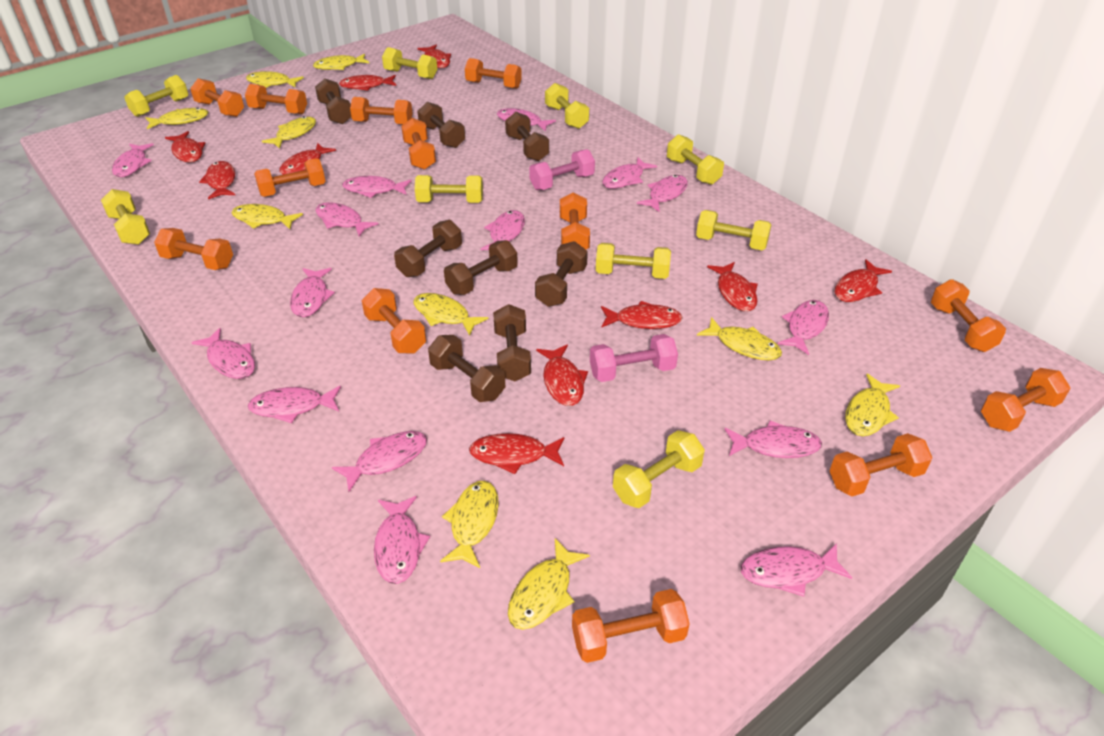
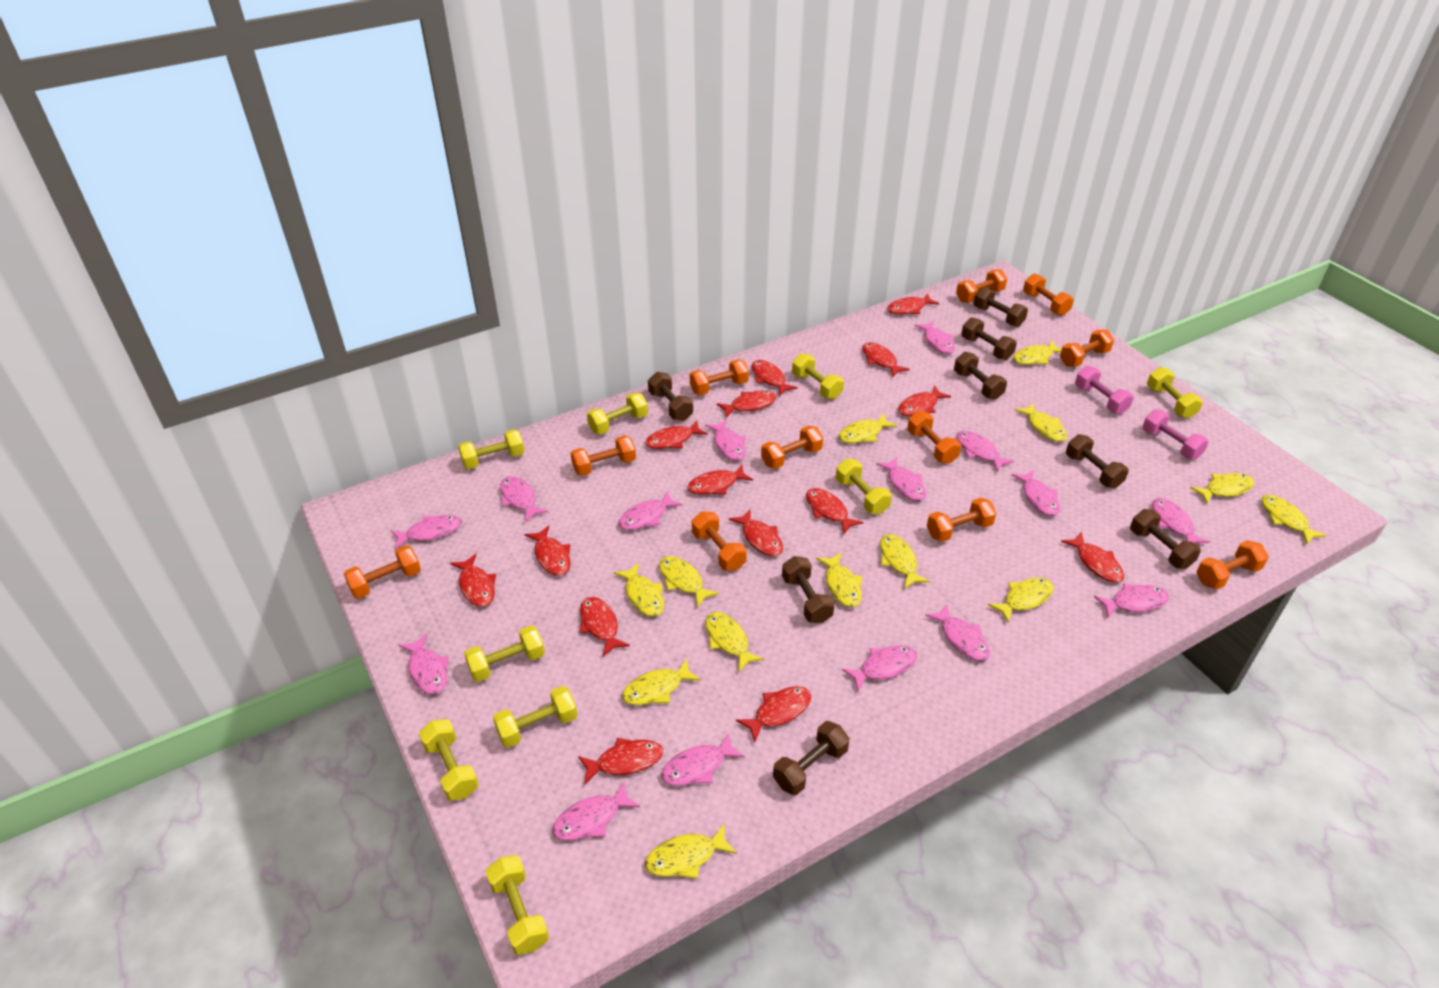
orange dumbbell: 13 -> 11
red fish: 10 -> 15
yellow fish: 10 -> 13

